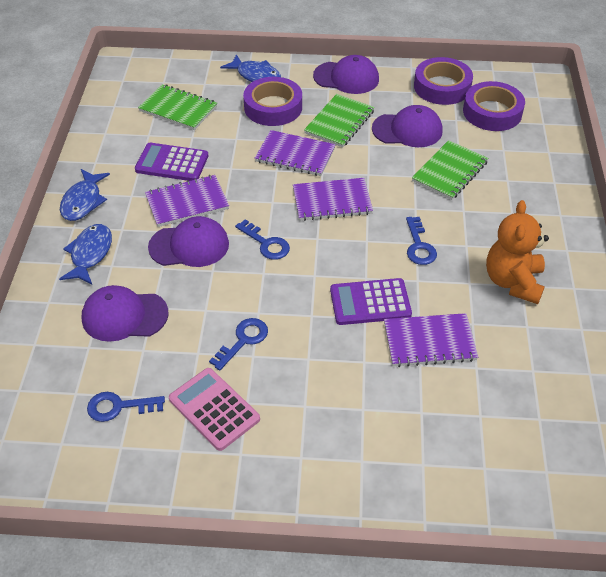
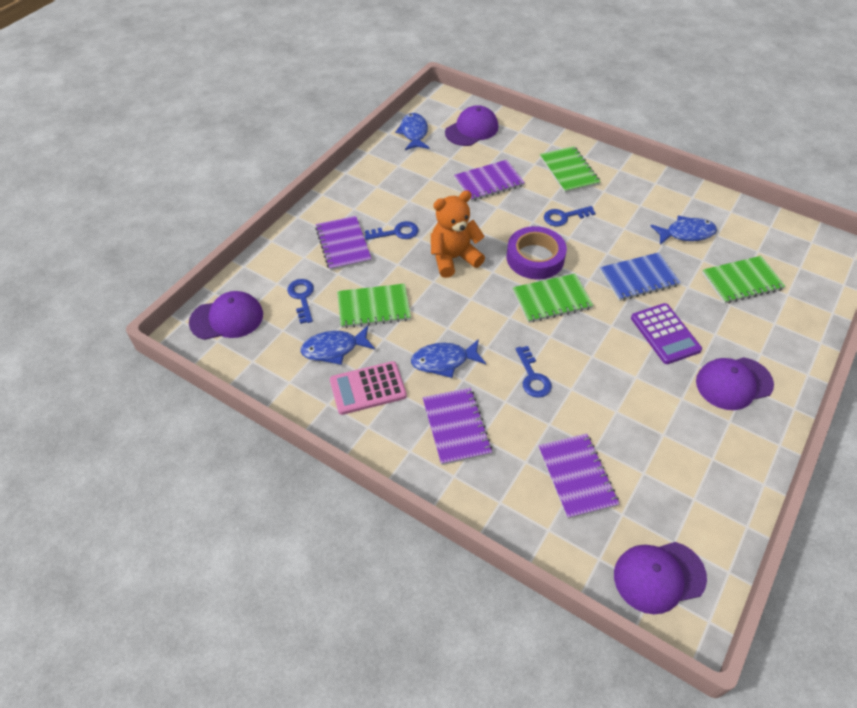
blue fish: 3 -> 4
blue notebook: 0 -> 1
green notebook: 3 -> 4
purple calculator: 2 -> 1
purple tape: 3 -> 1

